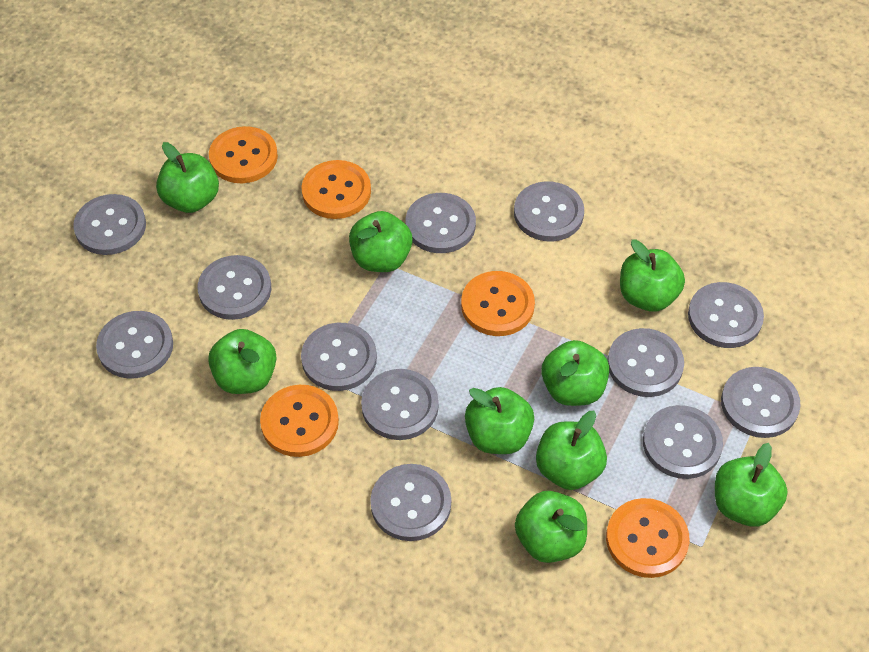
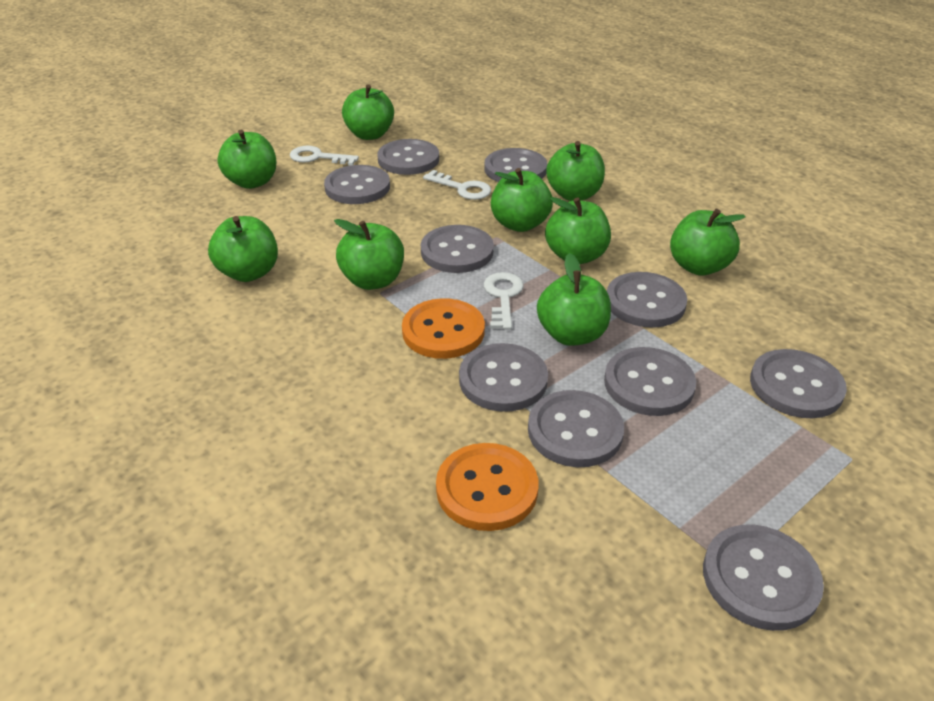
grey button: 12 -> 10
orange button: 5 -> 2
white key: 0 -> 3

